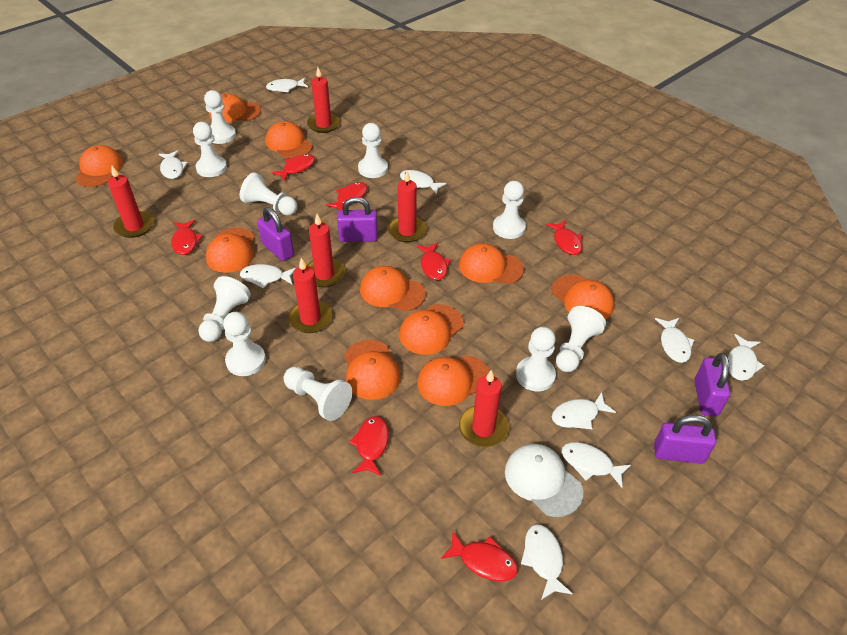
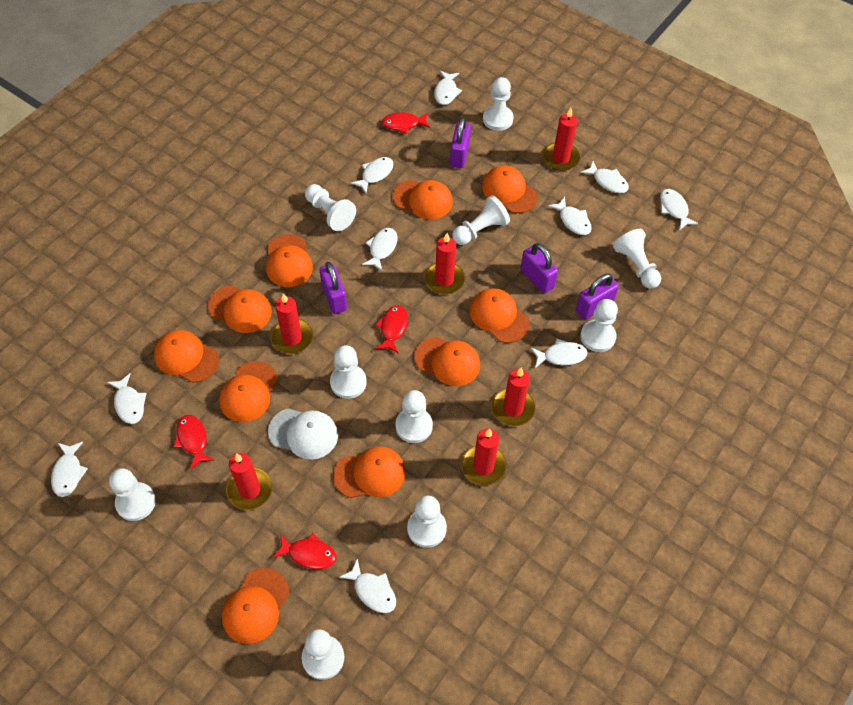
red fish: 7 -> 4
white fish: 9 -> 10

